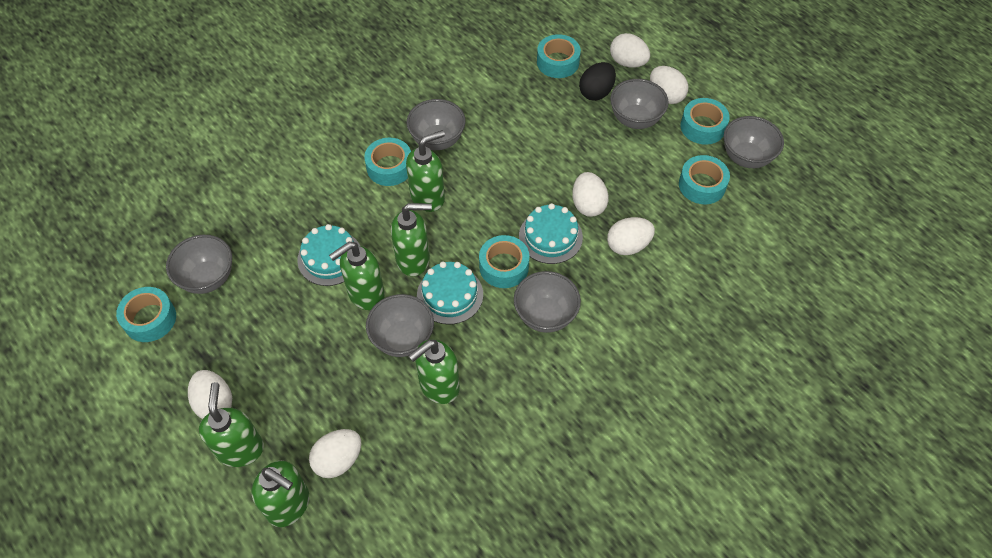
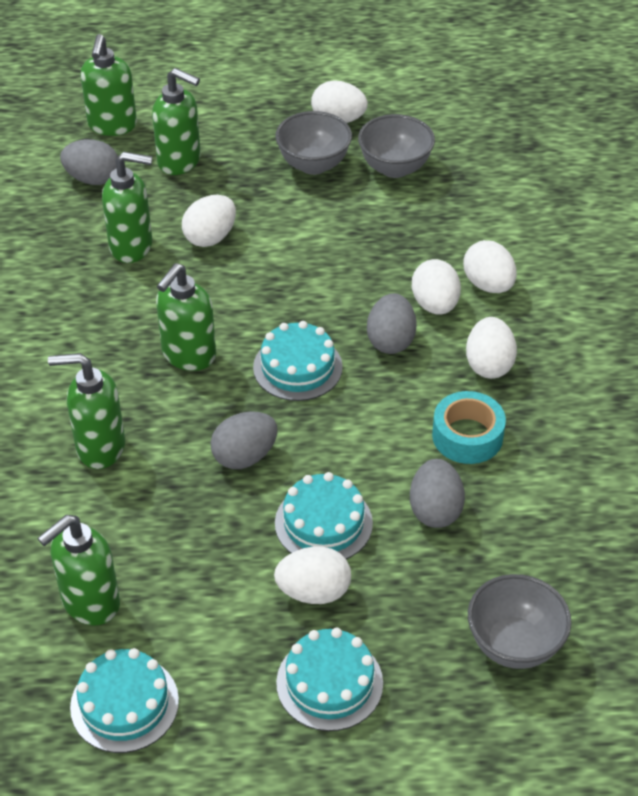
black egg: 1 -> 0
grey bowl: 6 -> 3
grey egg: 0 -> 4
turquoise cake: 3 -> 4
turquoise tape: 6 -> 1

